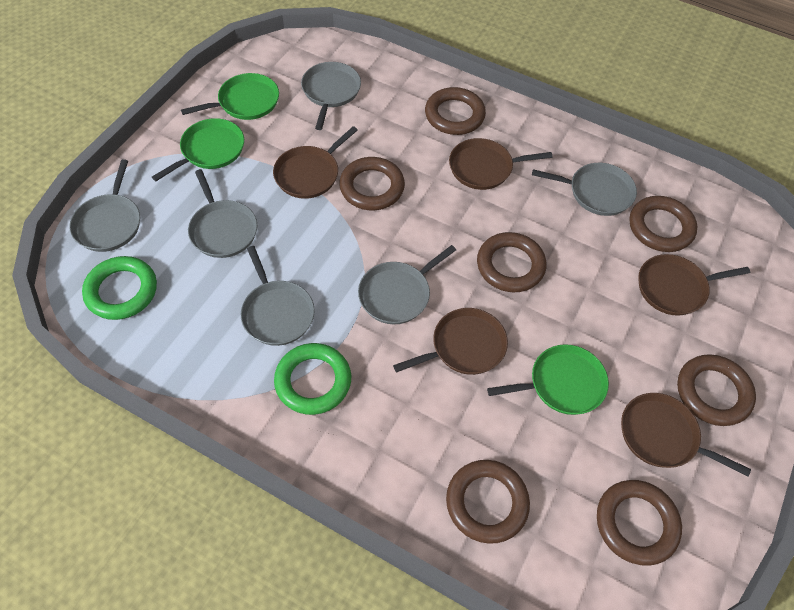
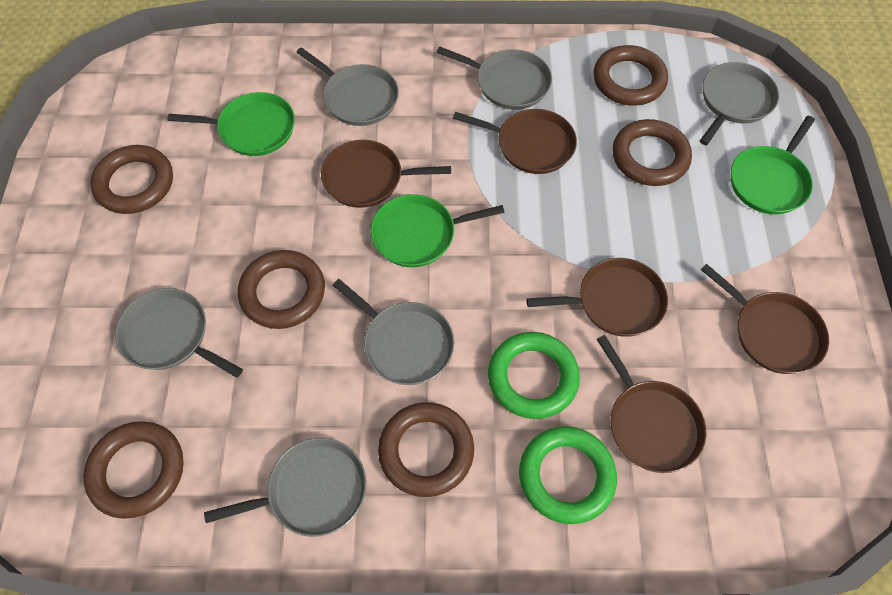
brown ring: 7 -> 6

